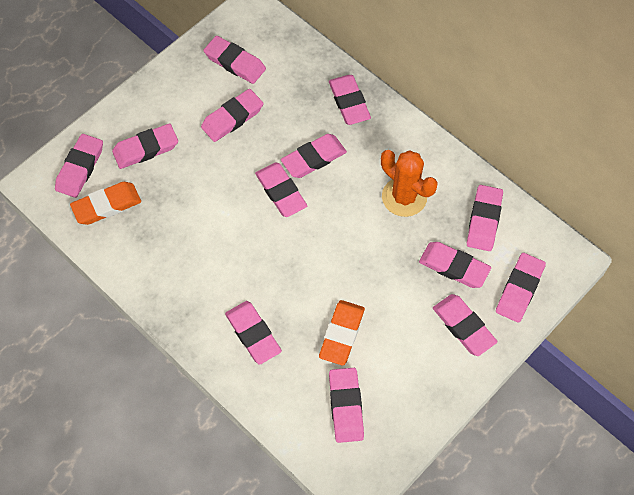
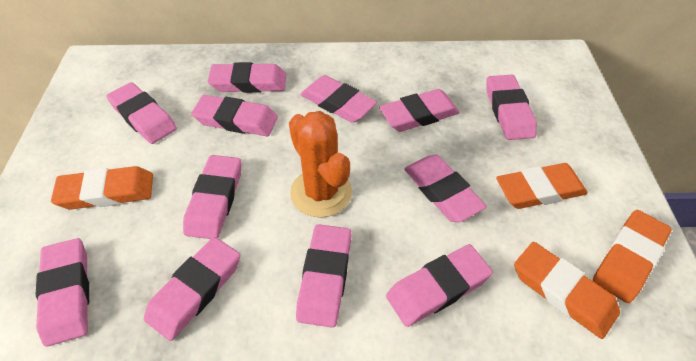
orange eraser: 2 -> 4
pink eraser: 13 -> 12

